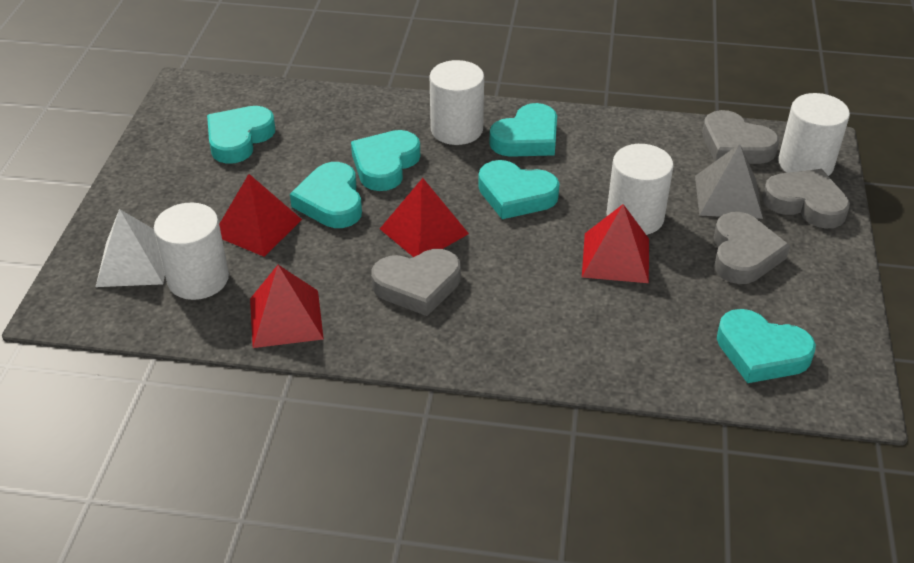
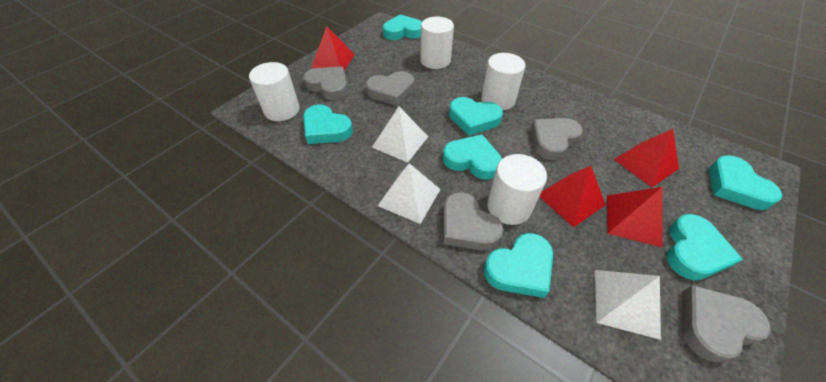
grey heart: 4 -> 5
grey pyramid: 1 -> 0
turquoise heart: 6 -> 7
white pyramid: 1 -> 3

